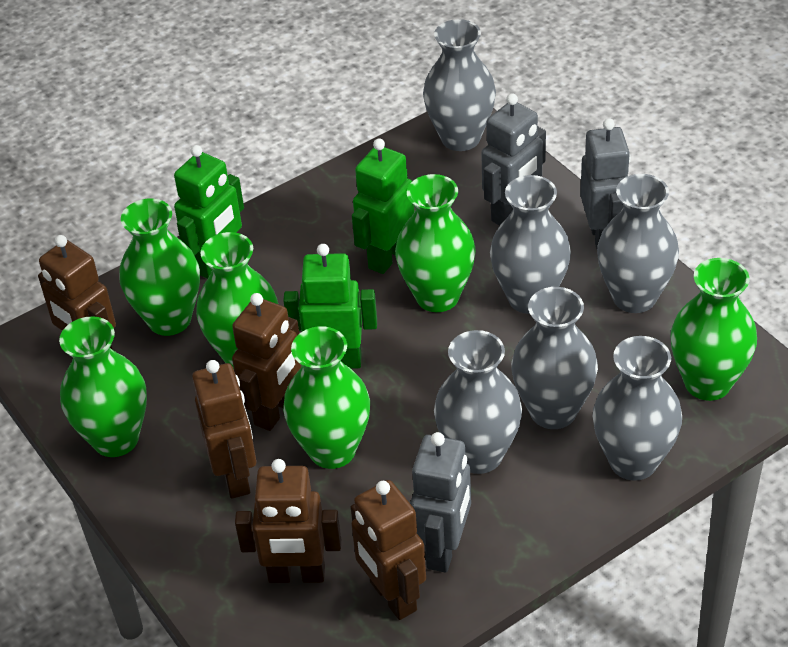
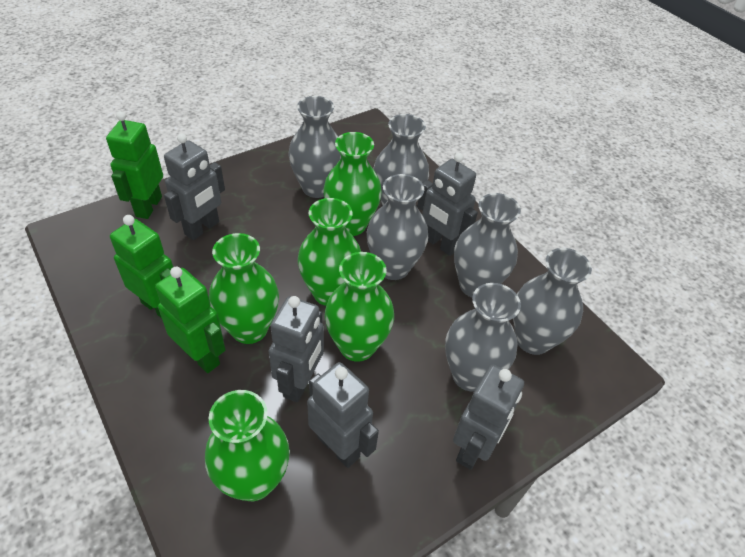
brown robot: 5 -> 0
green vase: 6 -> 5
grey robot: 3 -> 5

